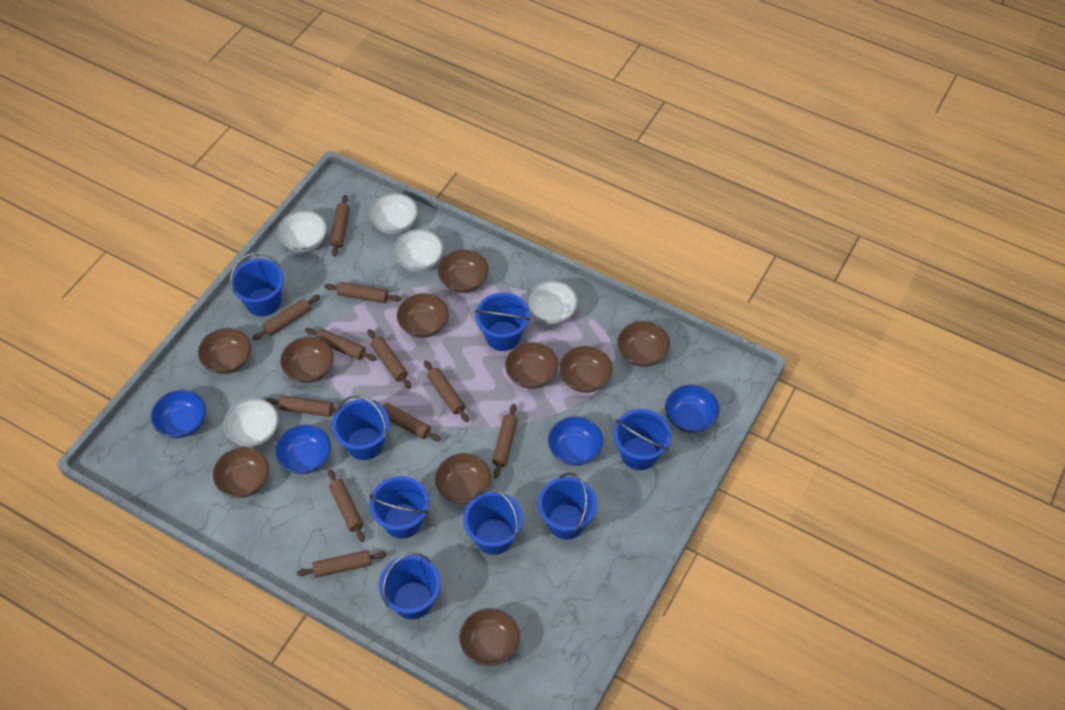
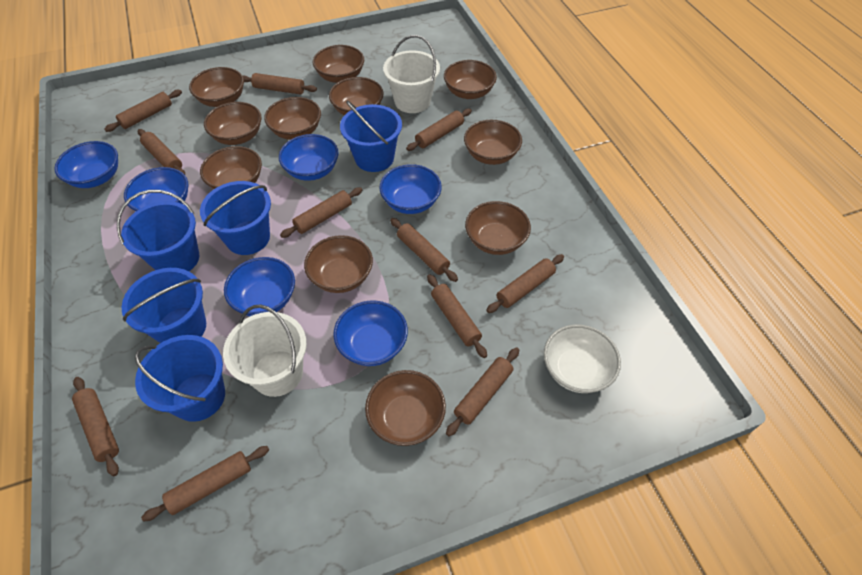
blue bowl: 4 -> 6
blue bucket: 8 -> 5
brown bowl: 10 -> 11
white bowl: 5 -> 1
white bucket: 0 -> 2

